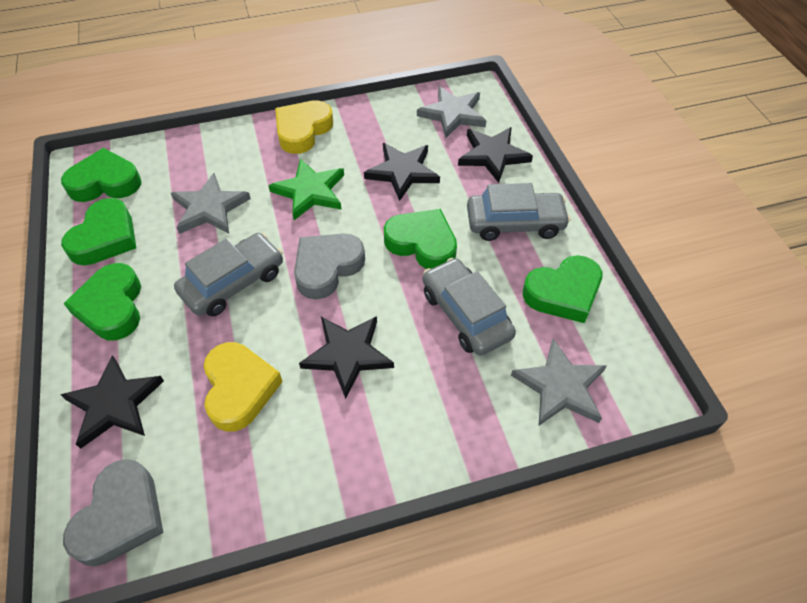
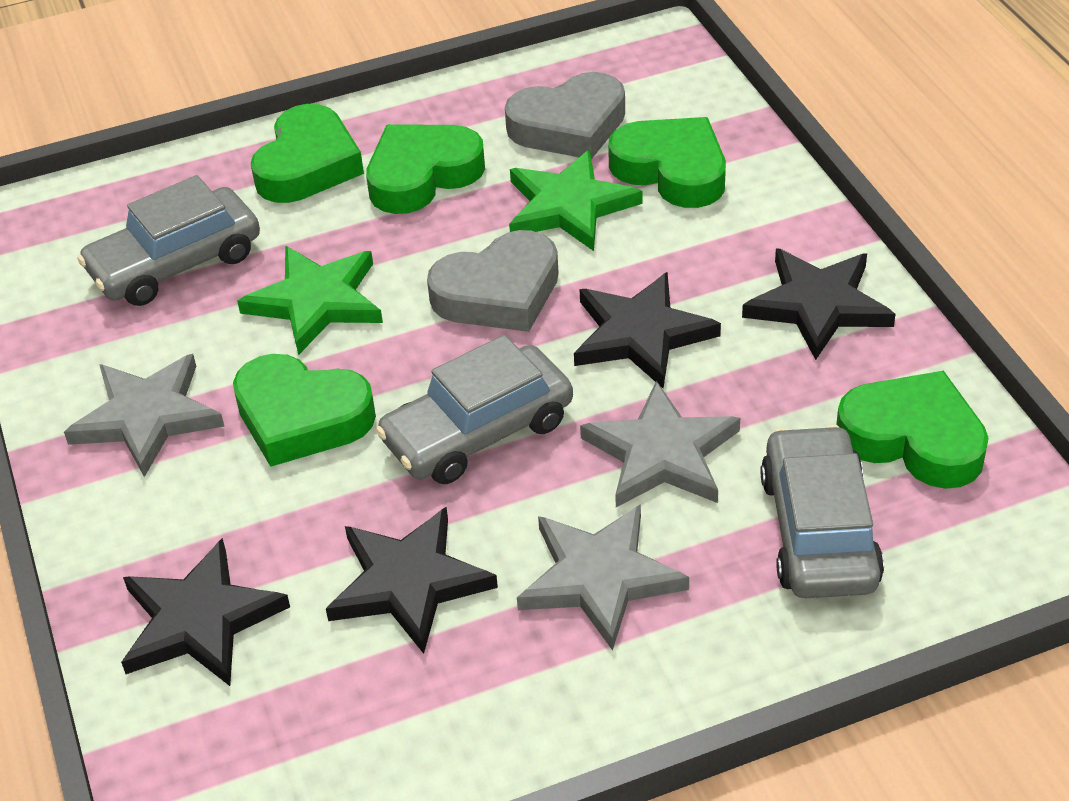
green star: 1 -> 2
yellow heart: 2 -> 0

